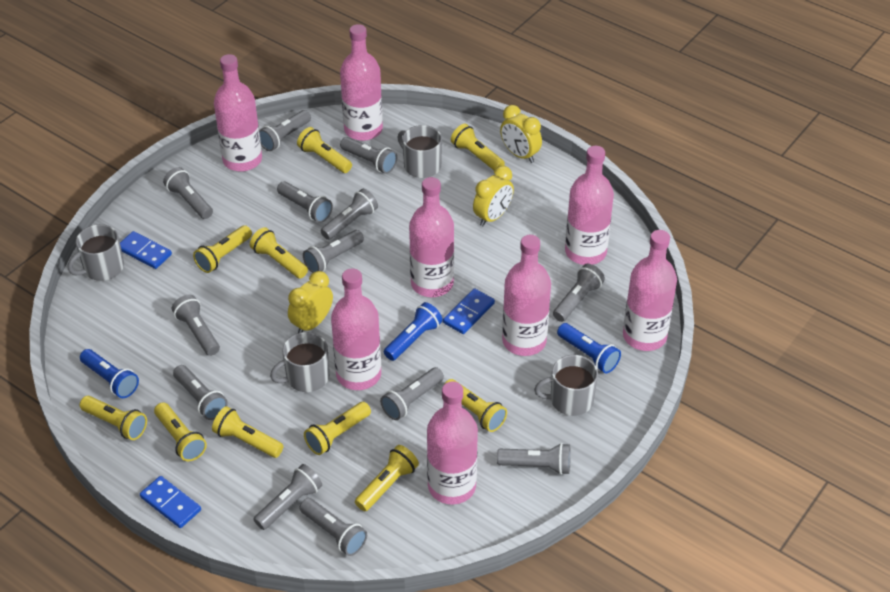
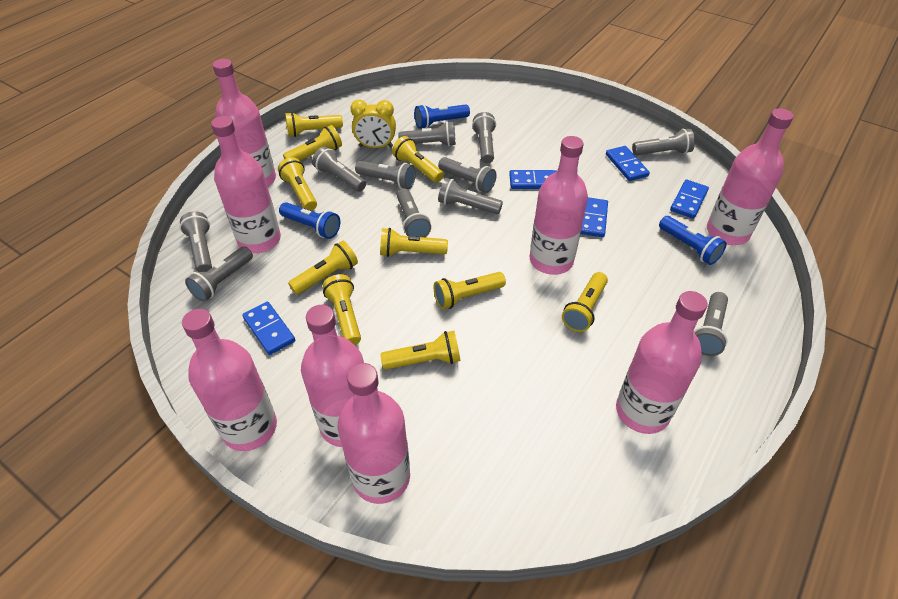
blue domino: 3 -> 5
grey flashlight: 13 -> 11
grey mug: 4 -> 0
yellow clock: 3 -> 1

